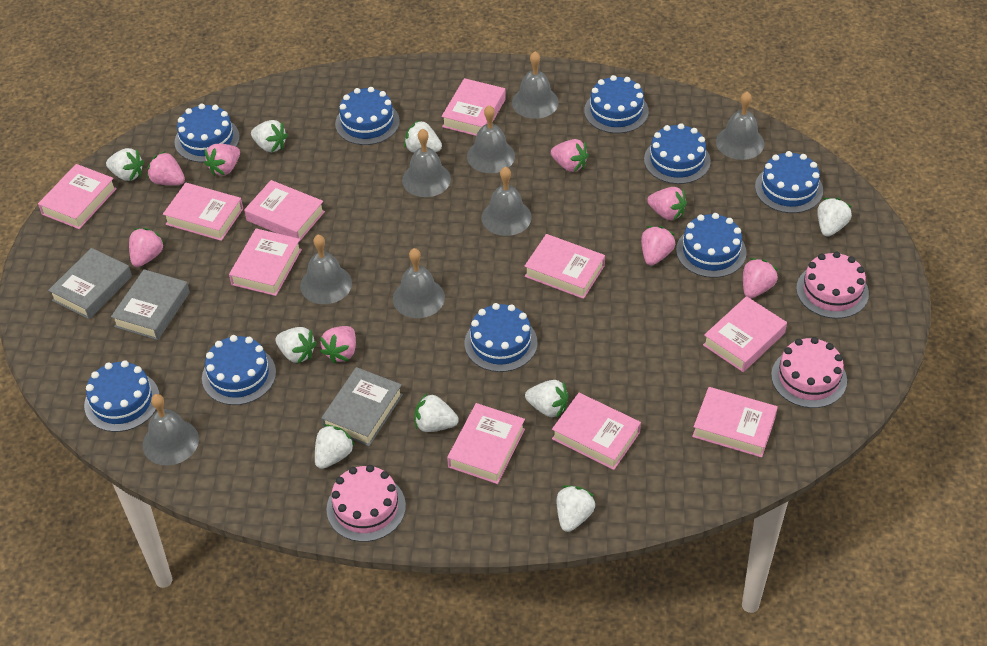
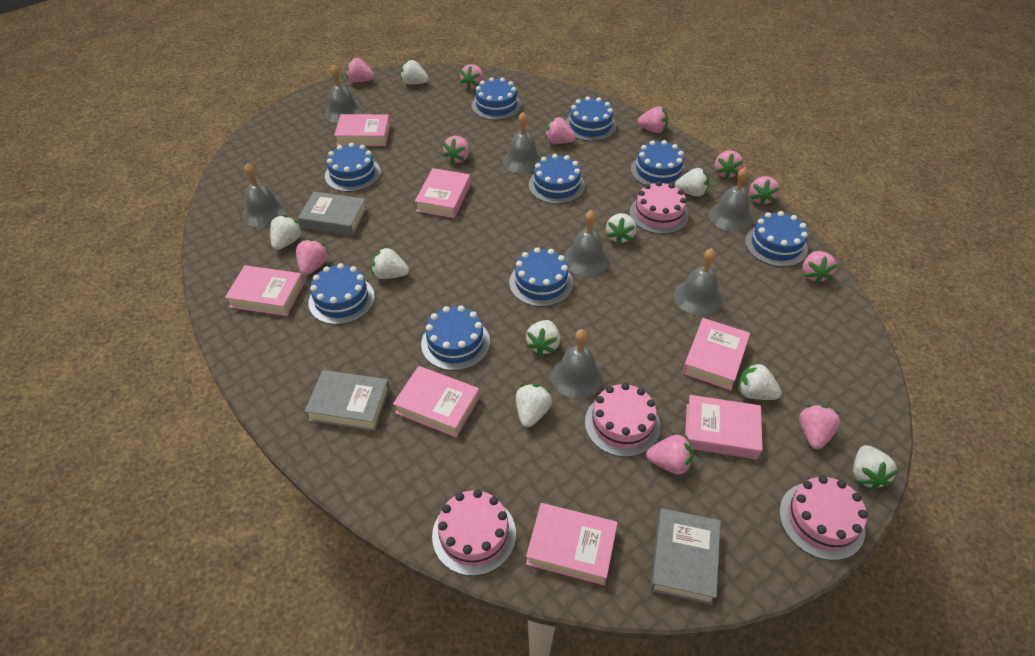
grey bell: 8 -> 7
pink book: 10 -> 7
pink cake: 3 -> 4
pink strawberry: 8 -> 11

